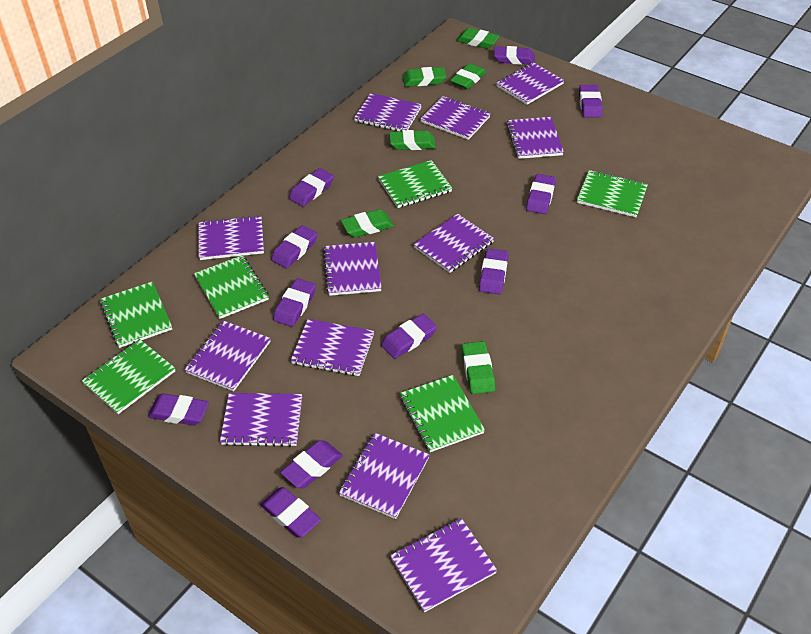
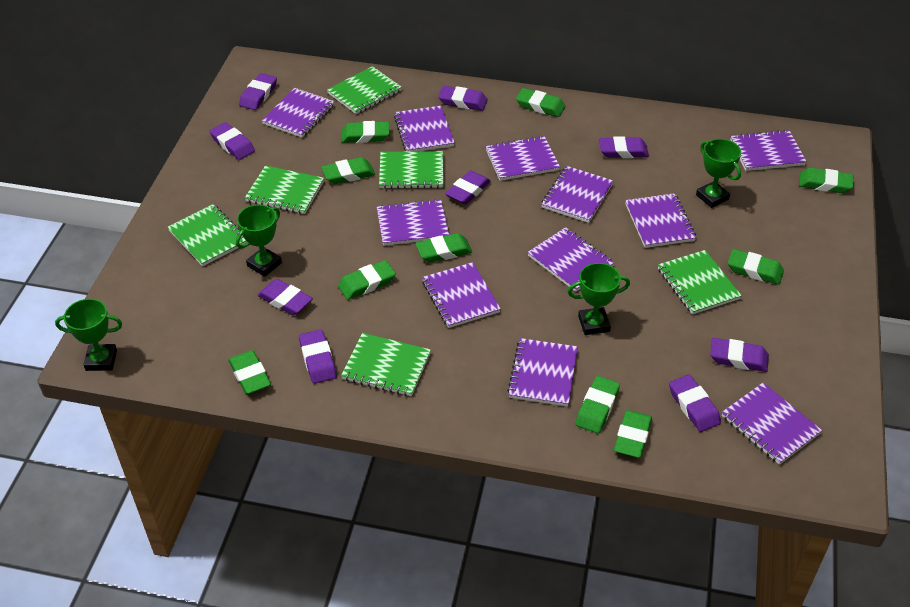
green eraser: 6 -> 10
green trophy: 0 -> 4
purple eraser: 11 -> 9
purple notebook: 12 -> 11

